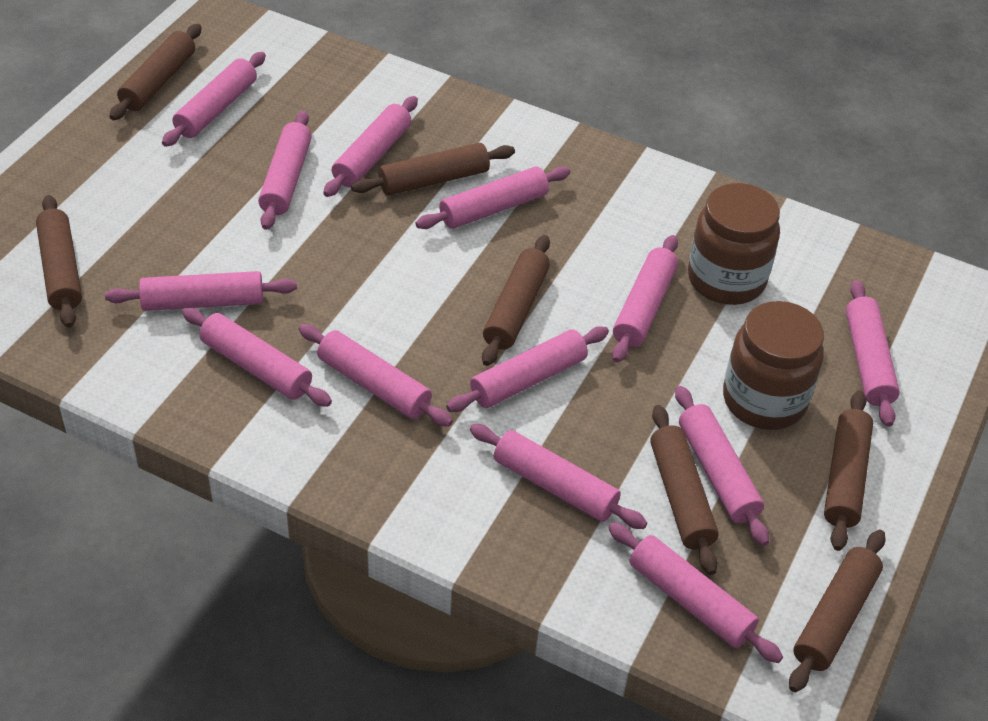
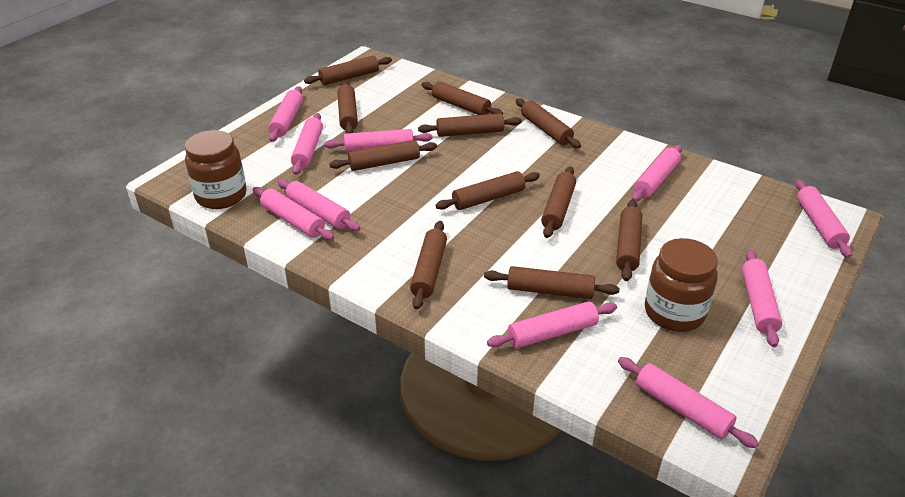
brown rolling pin: 7 -> 11
pink rolling pin: 13 -> 10

